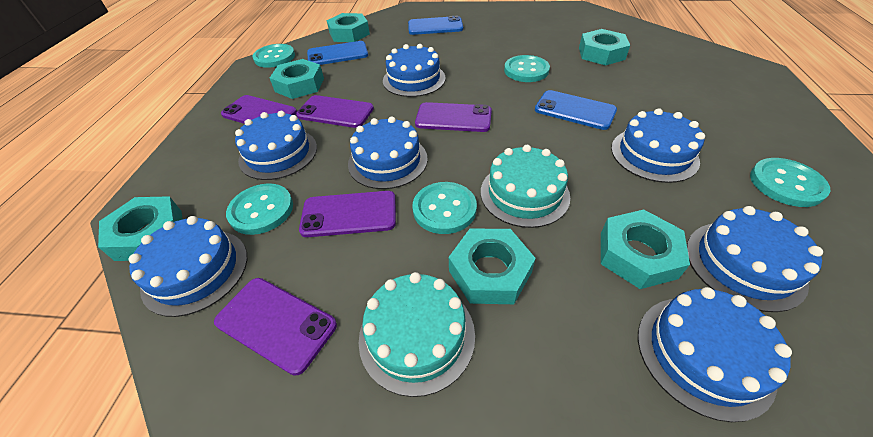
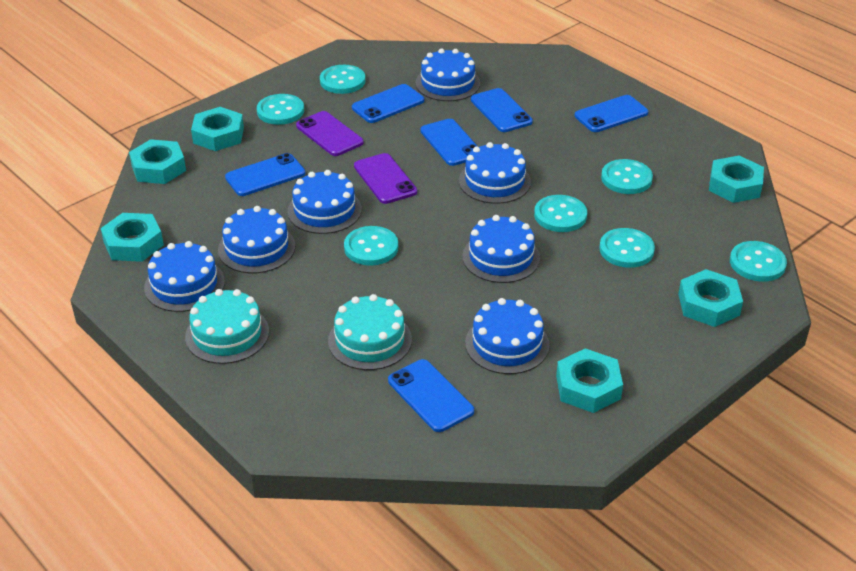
blue phone: 3 -> 6
purple phone: 5 -> 2
turquoise button: 5 -> 7

